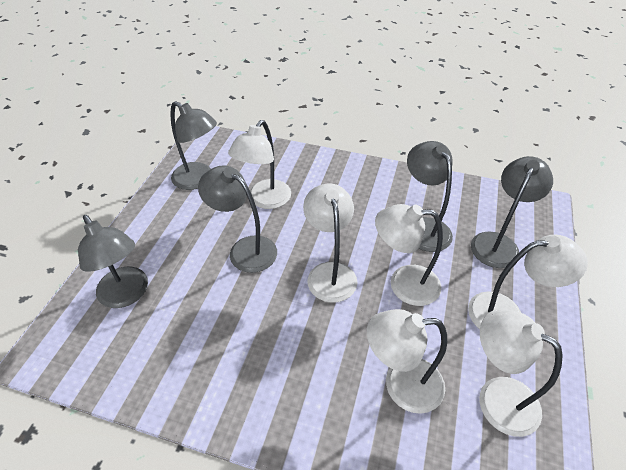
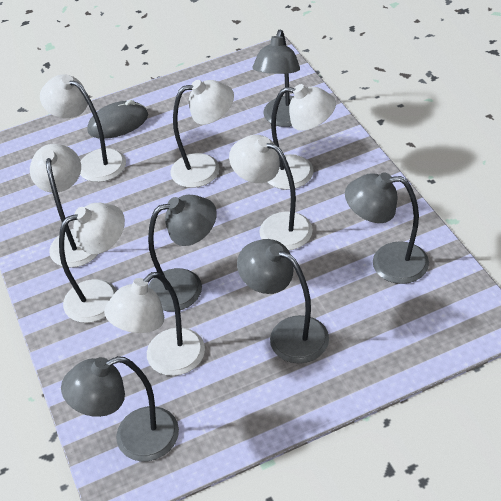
grey mouse: 0 -> 1
white lamp: 6 -> 7

